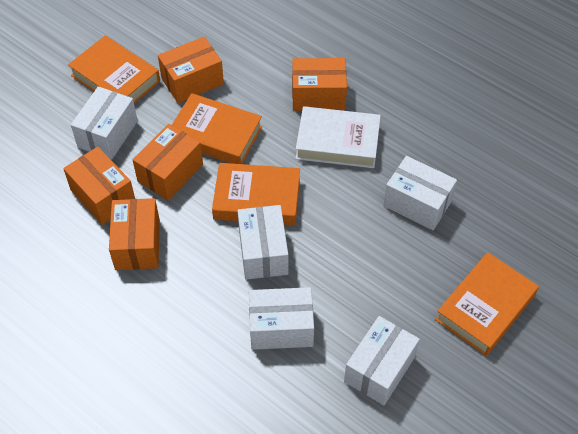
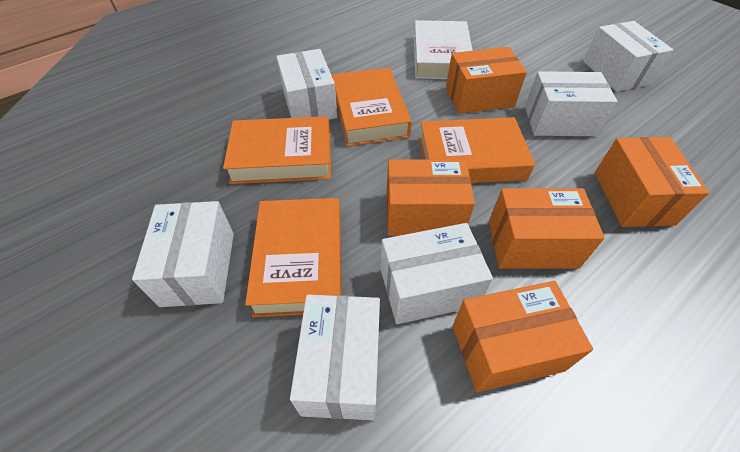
white box: 5 -> 6

